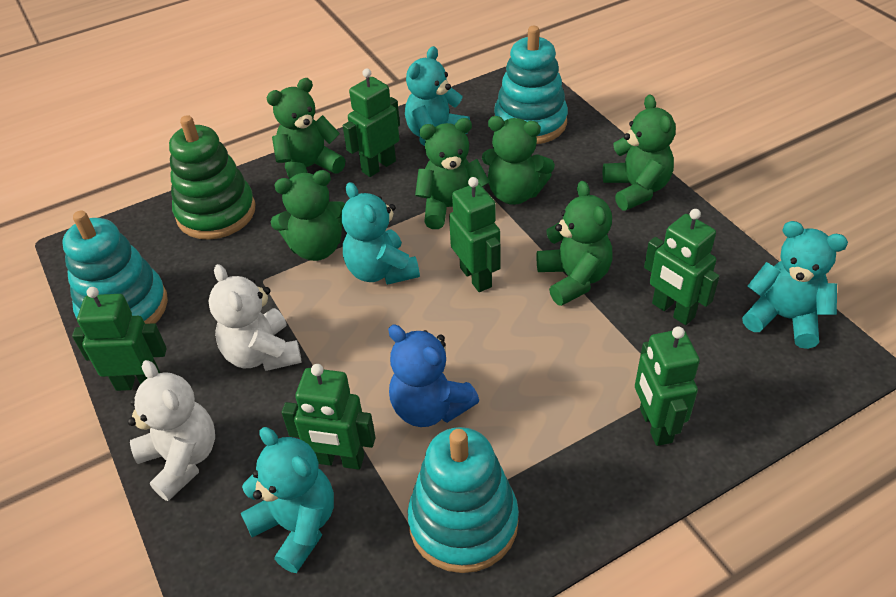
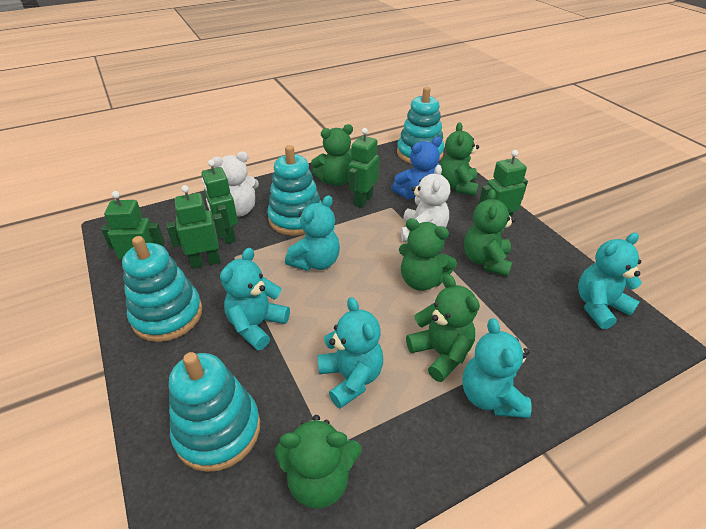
green robot: 6 -> 5
green stacking toy: 1 -> 0
turquoise stacking toy: 3 -> 4
turquoise teddy bear: 4 -> 5

